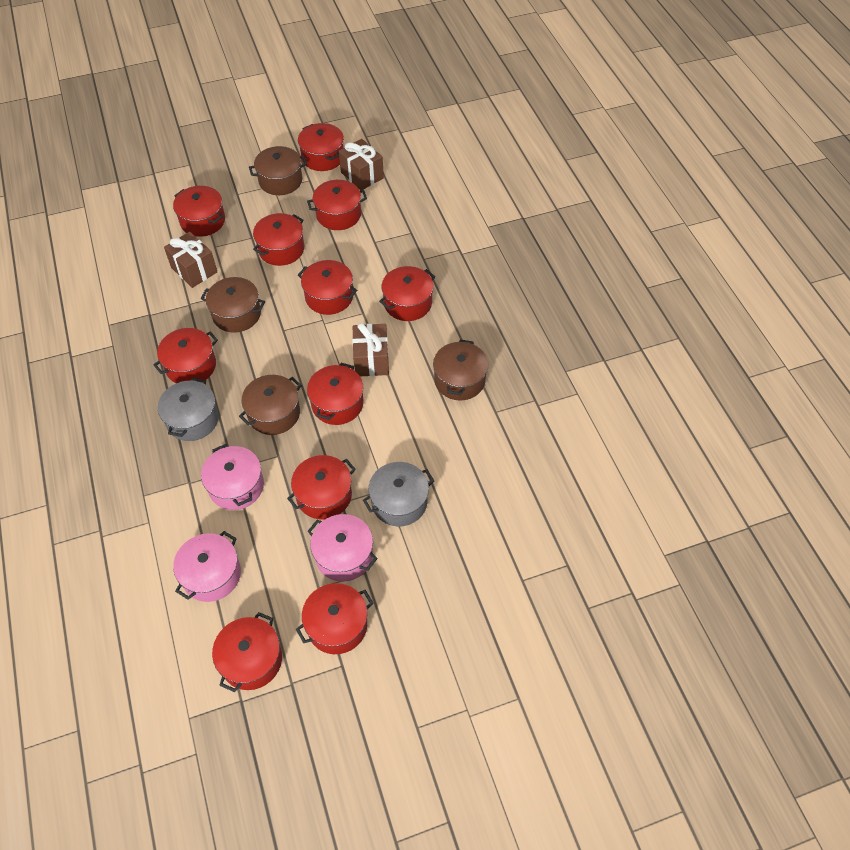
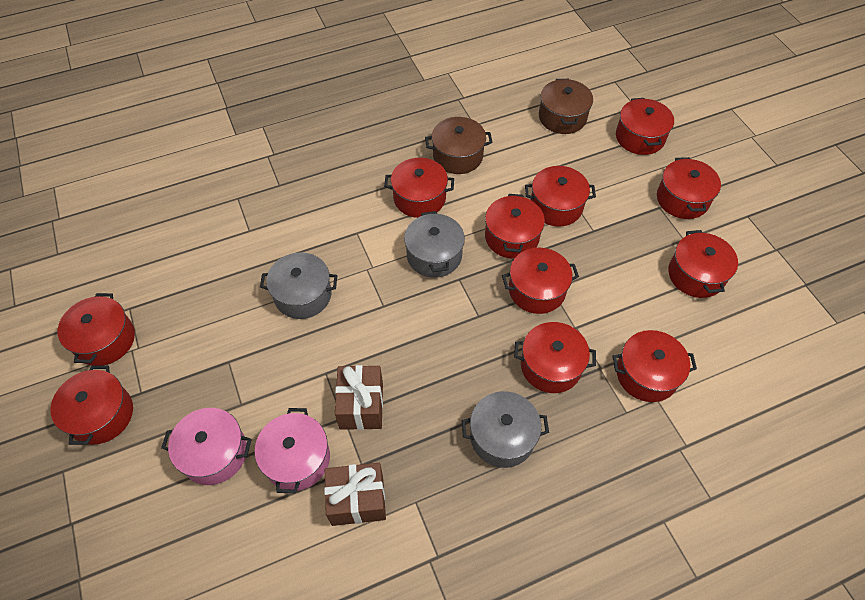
brown gift: 3 -> 2
brown pot: 4 -> 2
grey pot: 2 -> 3
pink pot: 3 -> 2

